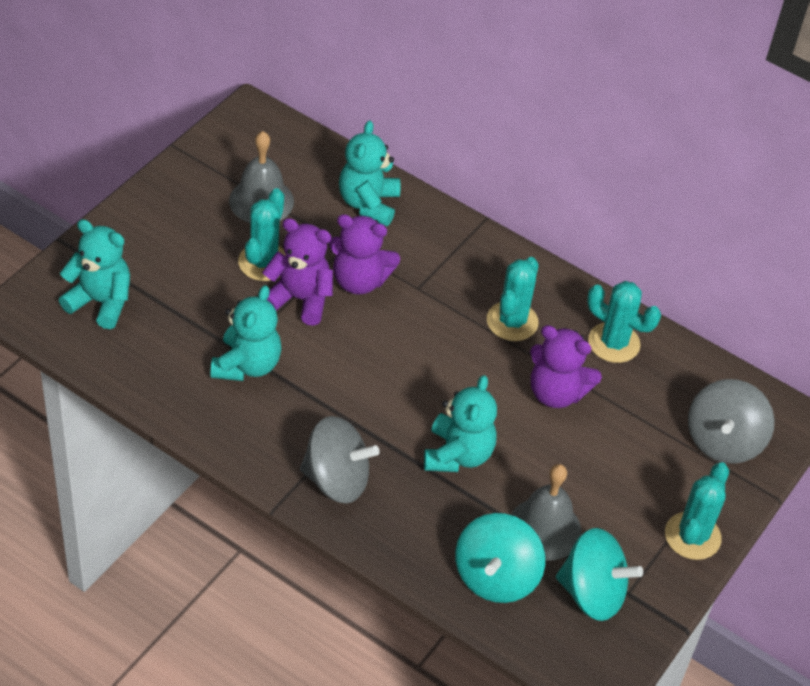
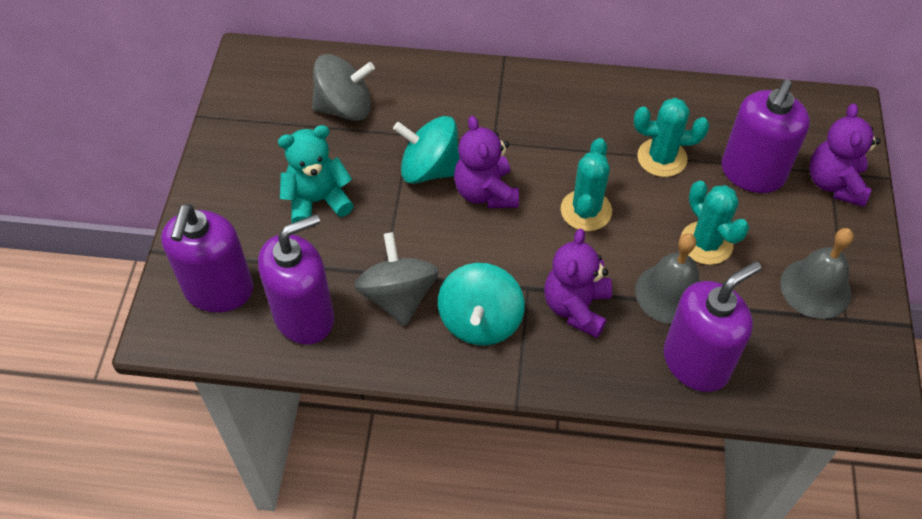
purple soap dispenser: 0 -> 4
turquoise cactus: 4 -> 3
turquoise teddy bear: 4 -> 1

